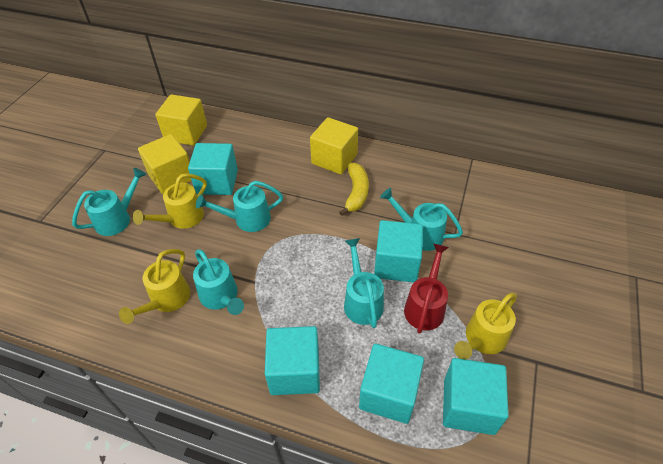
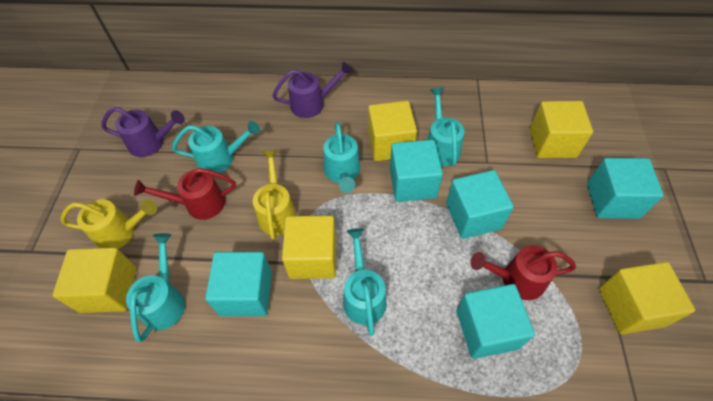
purple watering can: 0 -> 2
red watering can: 1 -> 2
yellow banana: 1 -> 0
yellow cube: 3 -> 5
yellow watering can: 3 -> 2

